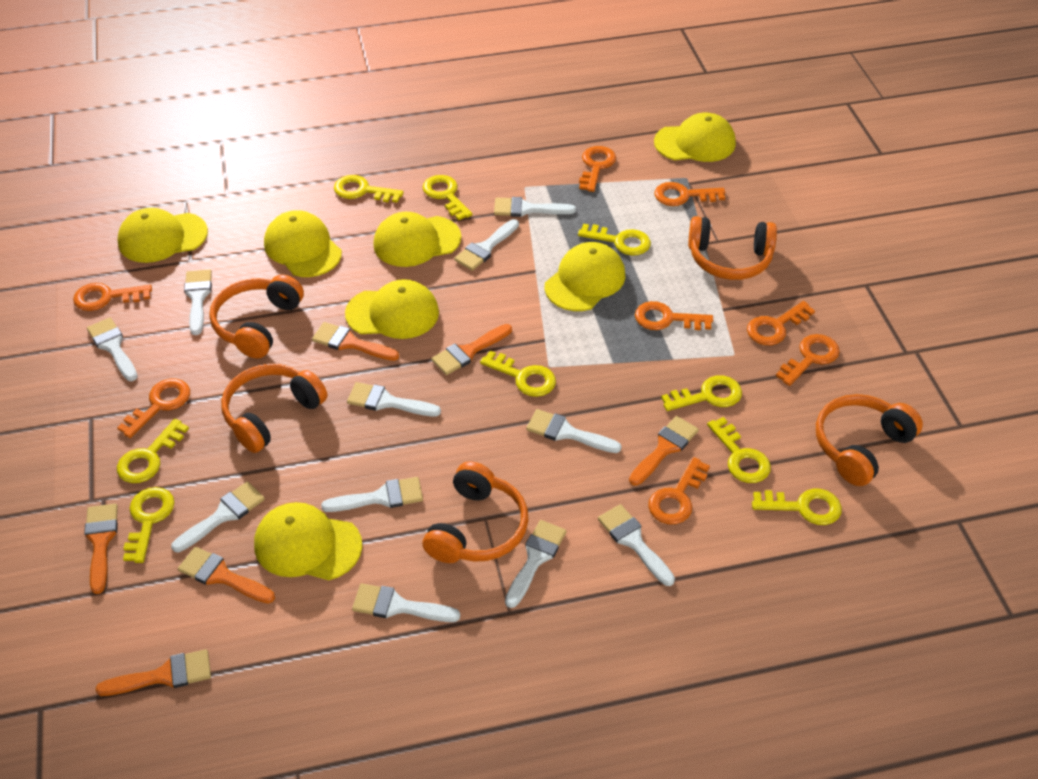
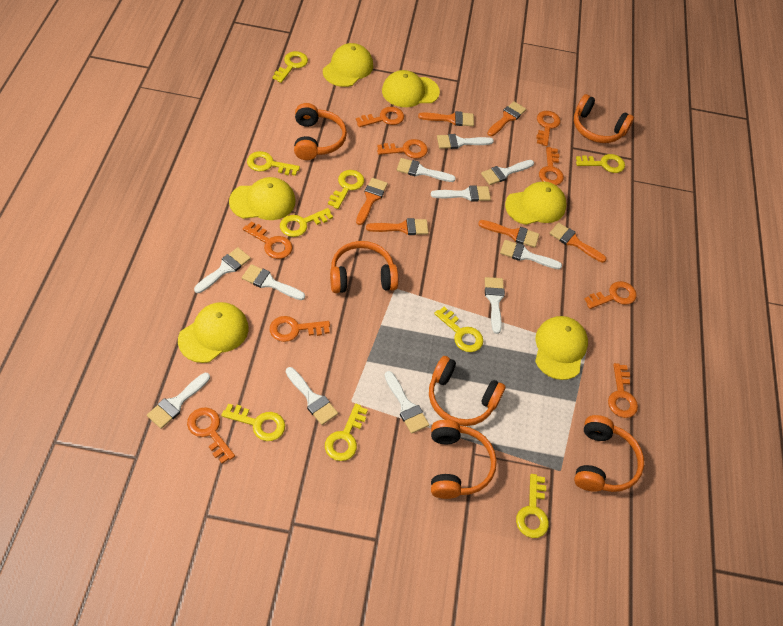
orange headphones: 5 -> 6
orange key: 8 -> 9
yellow cap: 7 -> 6

